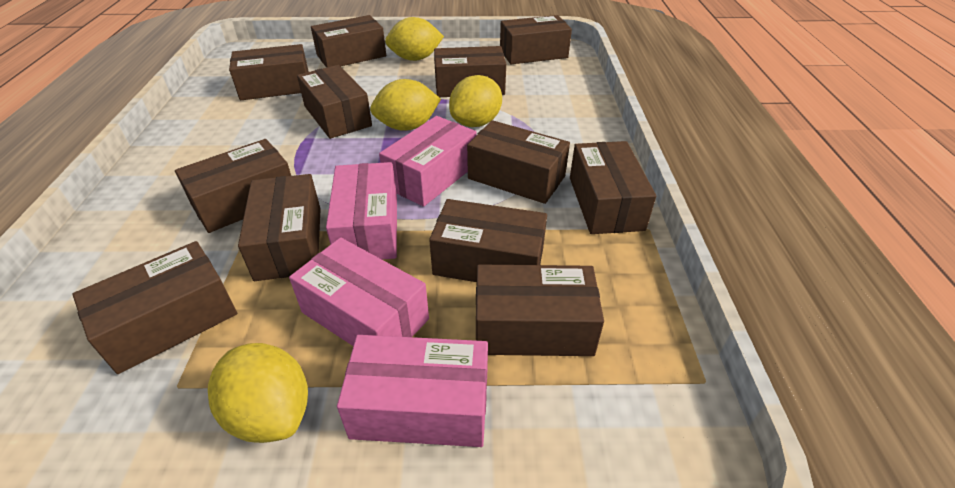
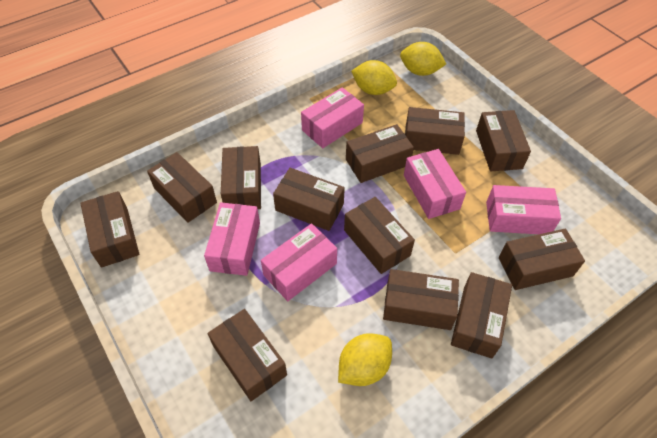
pink box: 4 -> 5
yellow lemon: 4 -> 3

